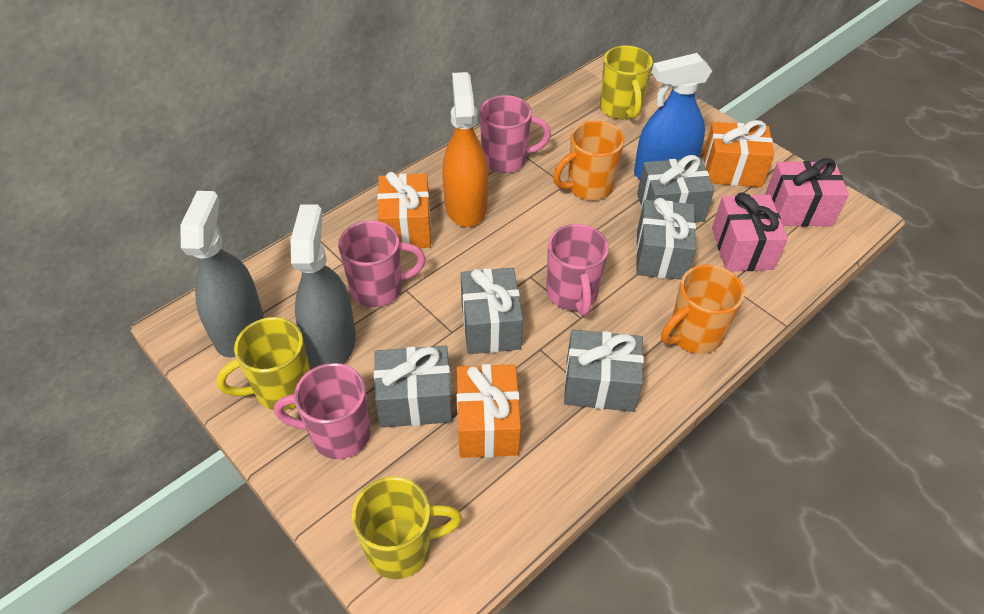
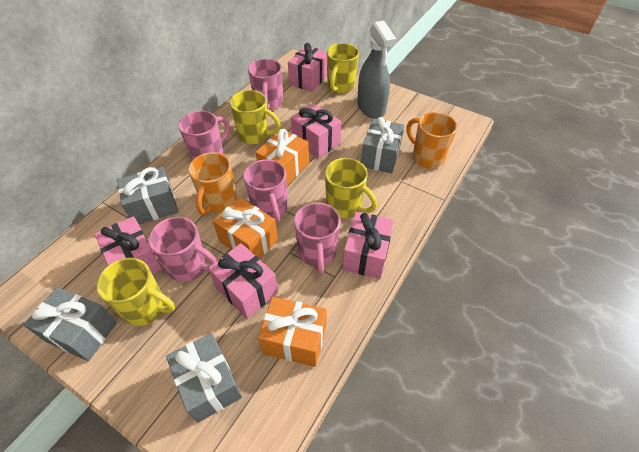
blue spray bottle: 1 -> 0
grey gift: 5 -> 4
grey spray bottle: 2 -> 1
orange spray bottle: 1 -> 0
pink gift: 2 -> 5
pink mug: 4 -> 5
yellow mug: 3 -> 4

